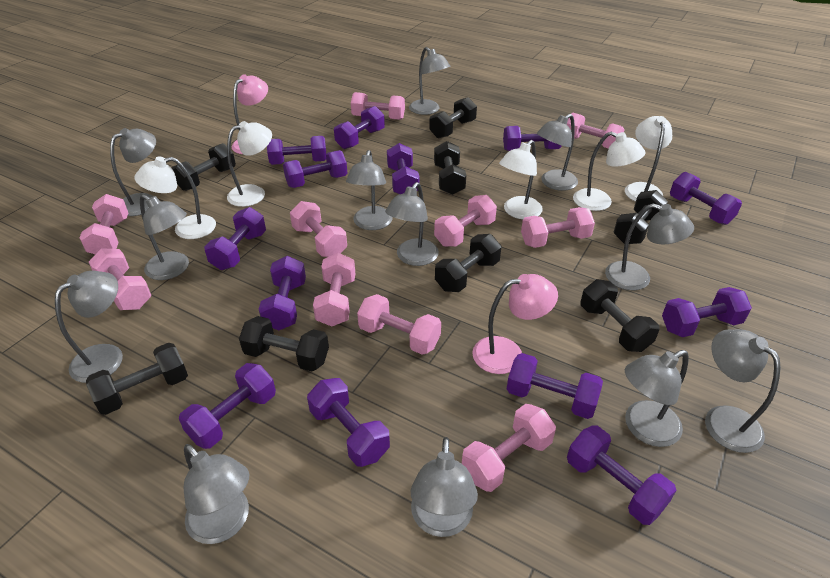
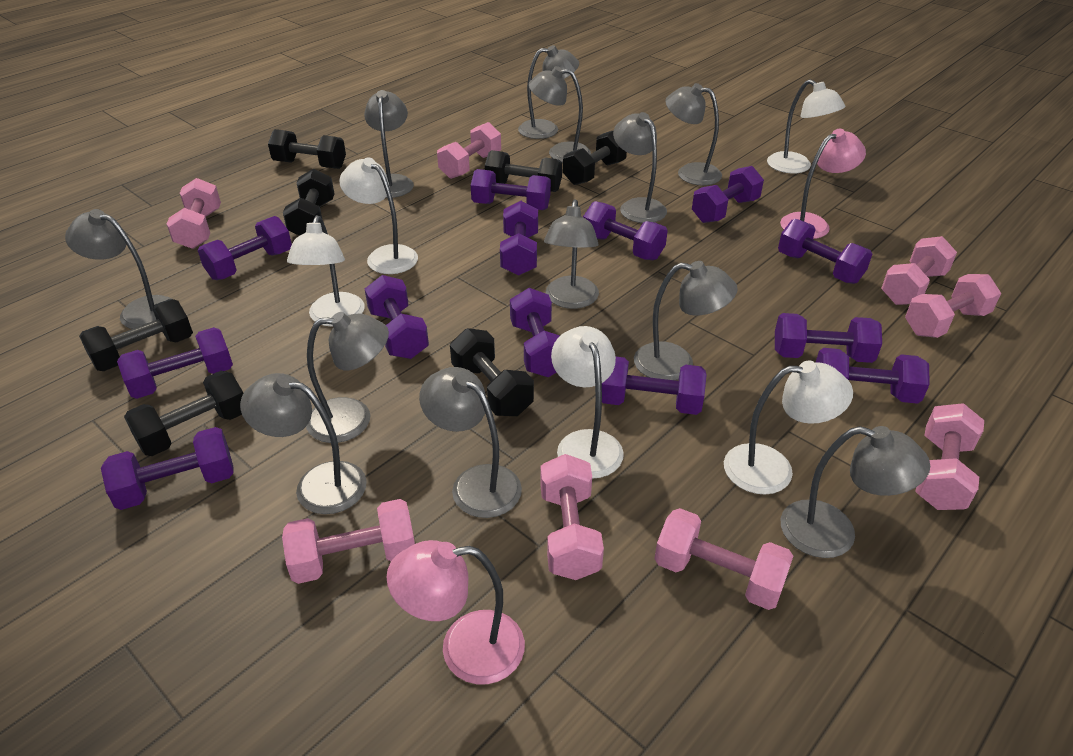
black dumbbell: 8 -> 7
pink dumbbell: 10 -> 8

